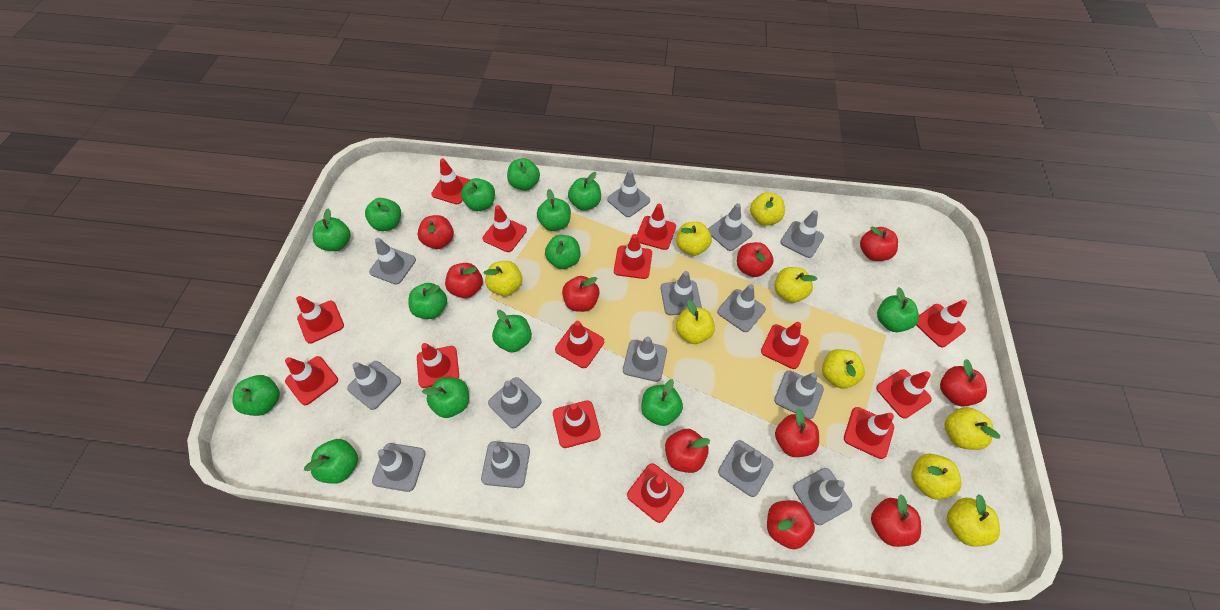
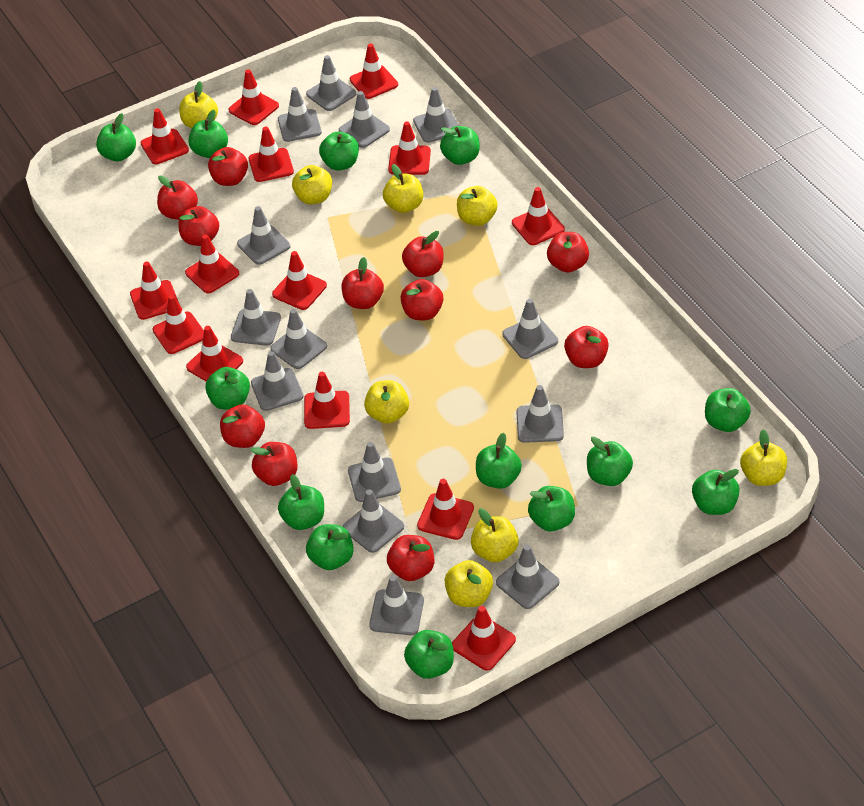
green apple: 14 -> 13
red apple: 10 -> 11
yellow apple: 9 -> 8

